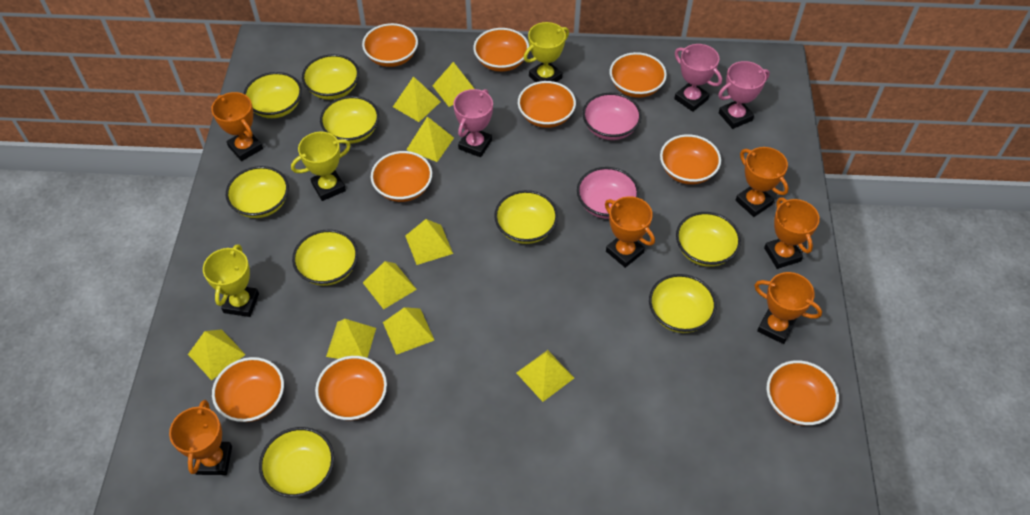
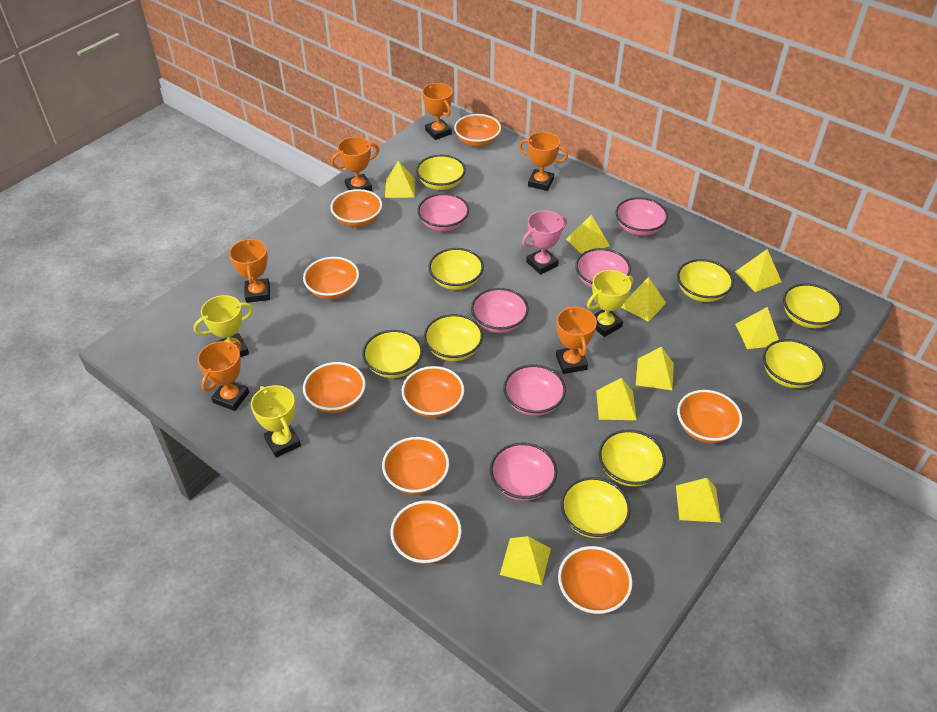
pink bowl: 2 -> 6
pink trophy: 3 -> 1

